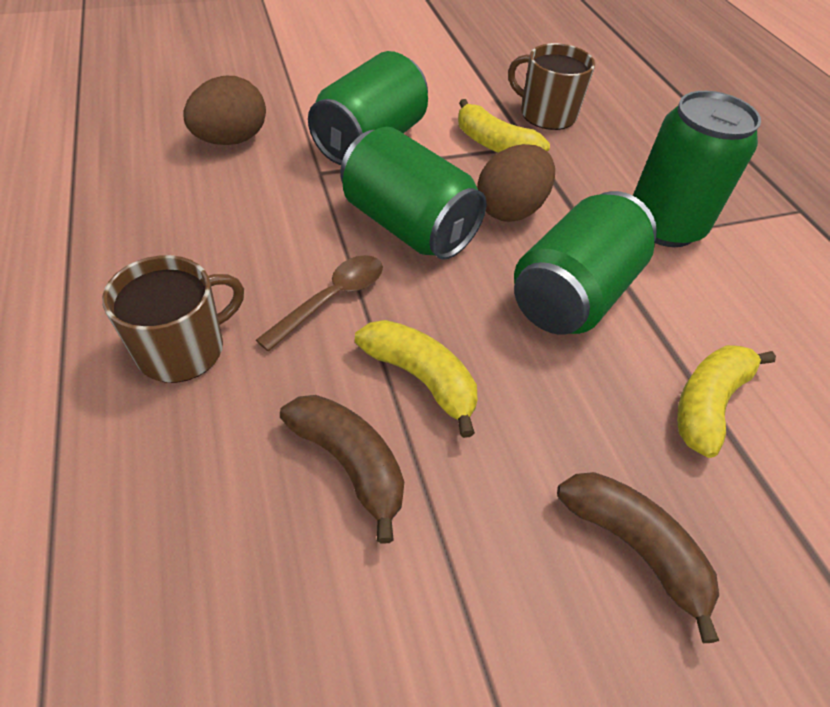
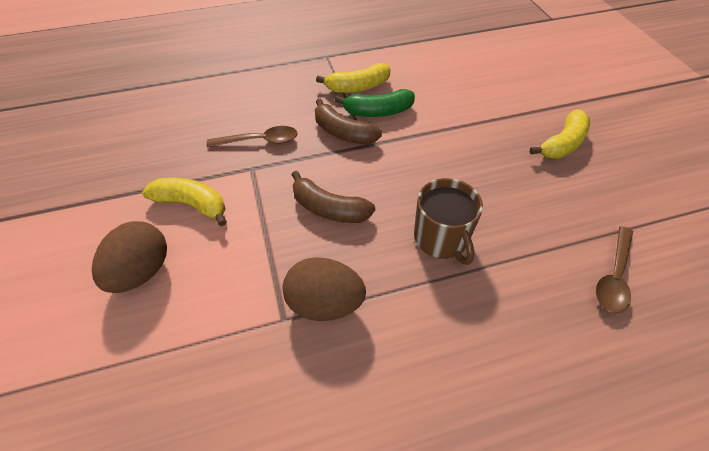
brown mug: 2 -> 1
brown spoon: 1 -> 2
green banana: 0 -> 1
green can: 4 -> 0

